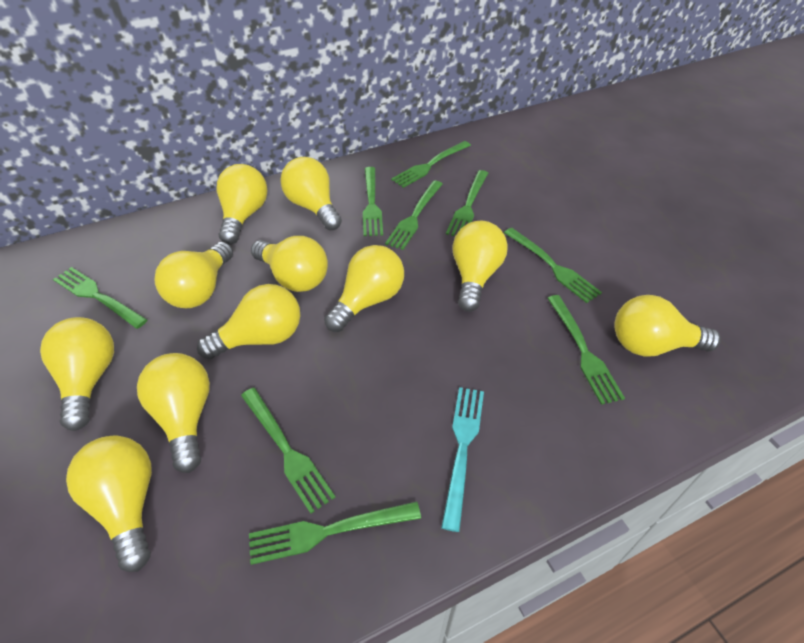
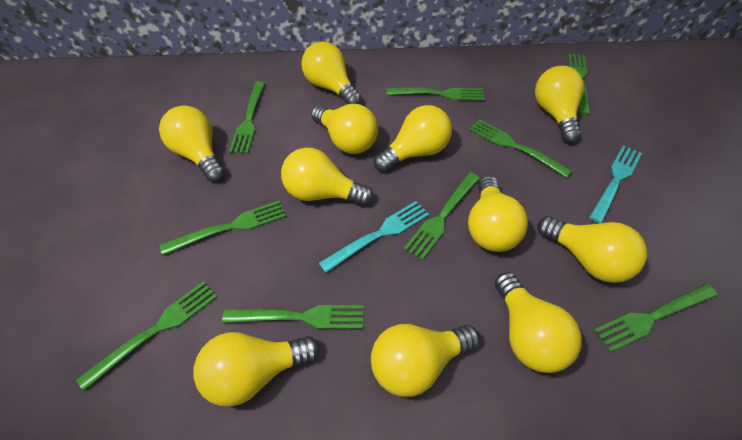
turquoise fork: 1 -> 2

